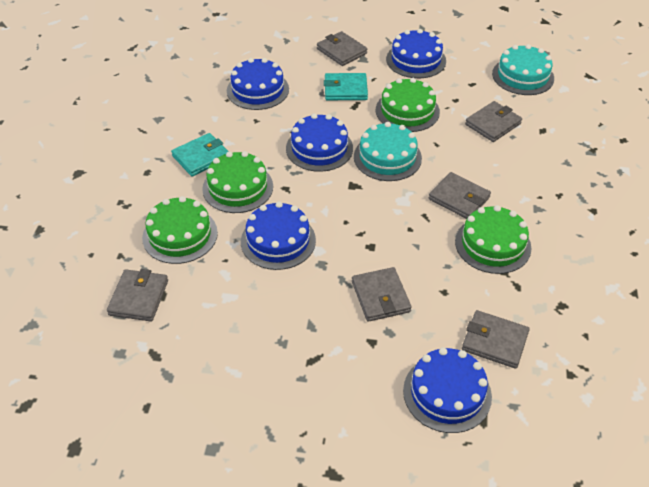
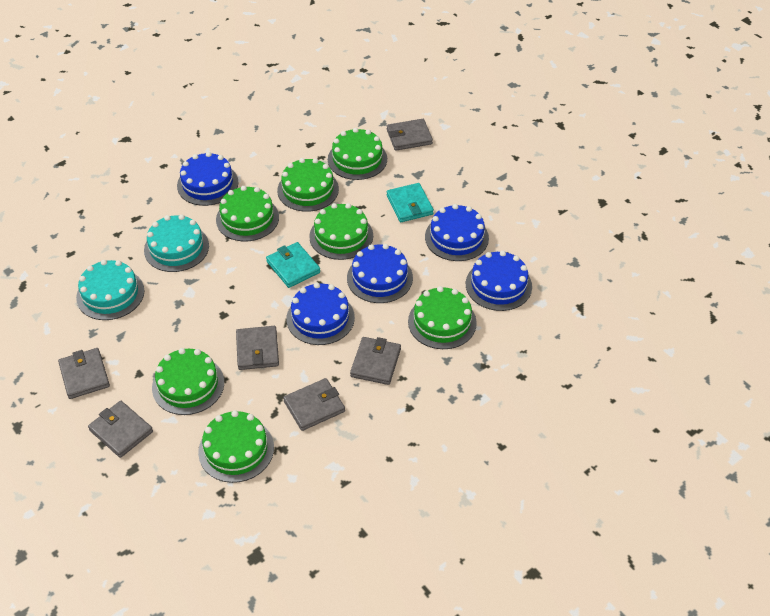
green cake: 4 -> 7

